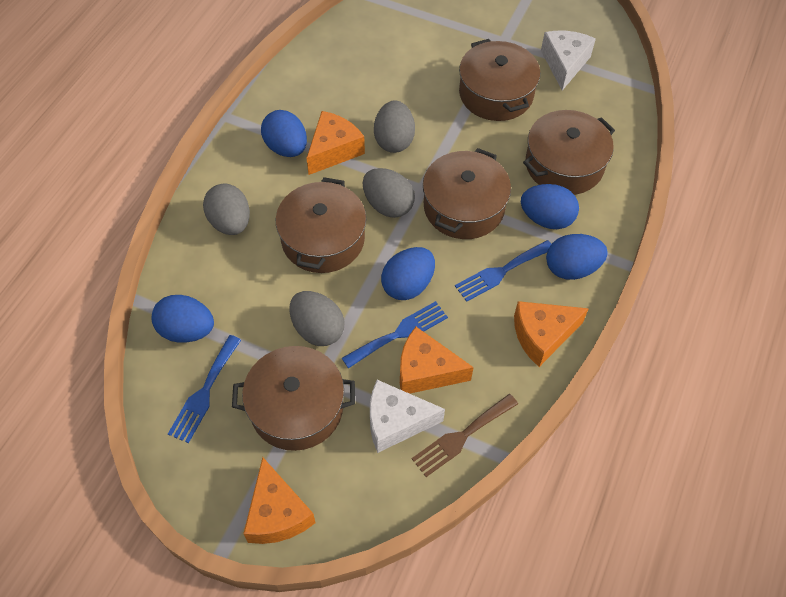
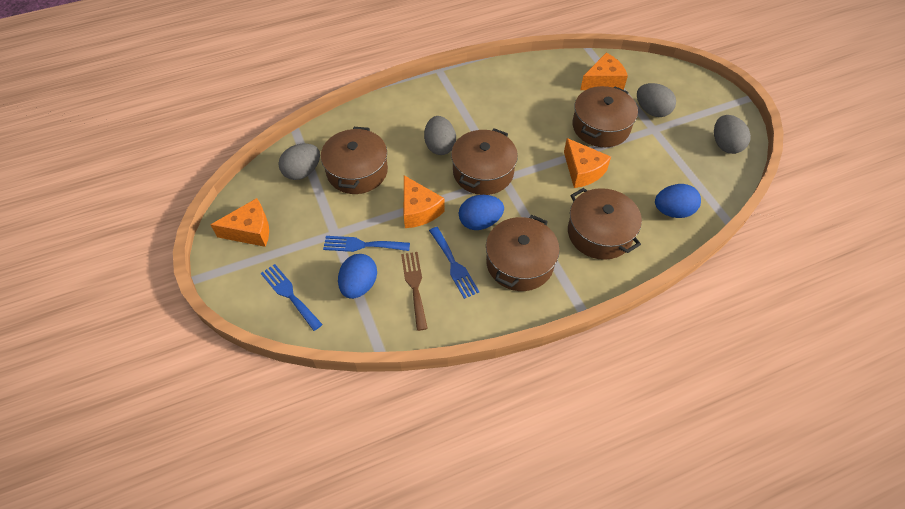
blue egg: 5 -> 3
white cheese: 2 -> 0

